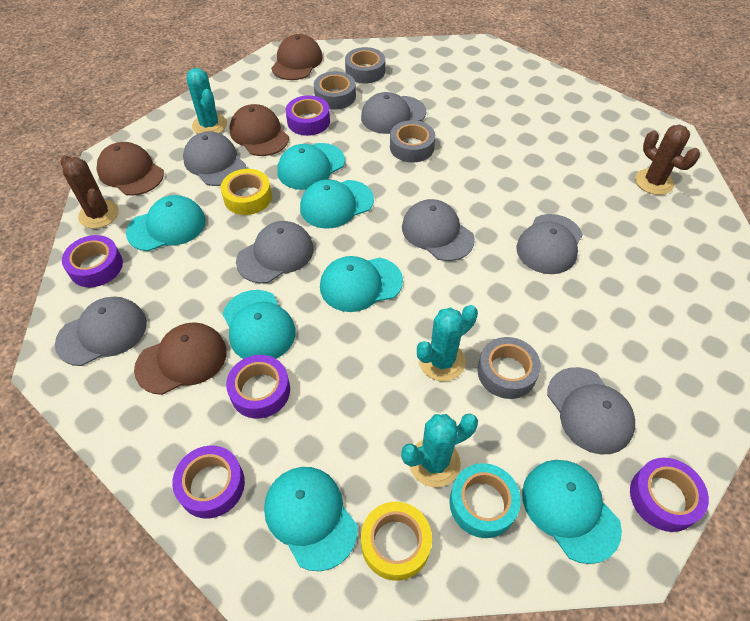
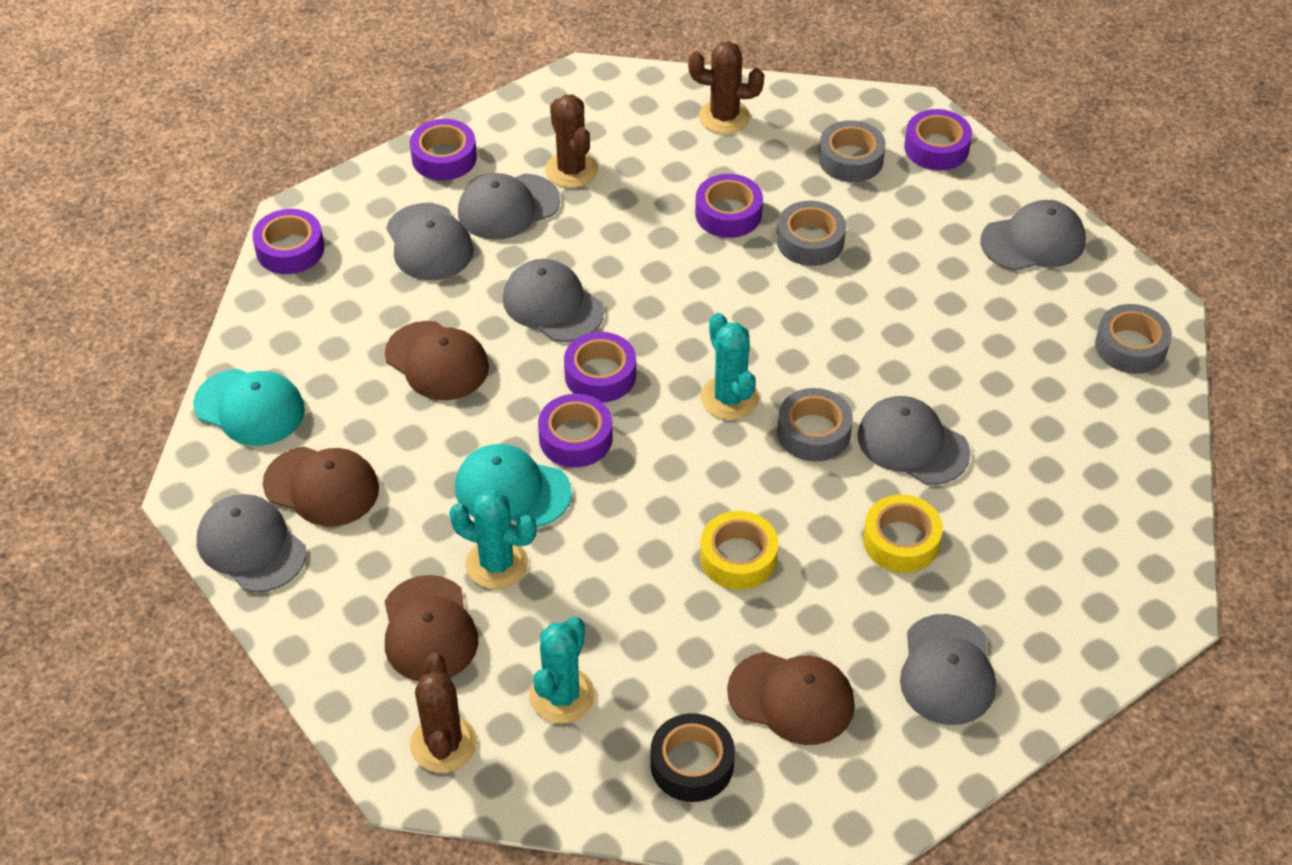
black tape: 0 -> 1
brown cactus: 2 -> 3
purple tape: 5 -> 6
turquoise cap: 7 -> 2
turquoise tape: 1 -> 0

